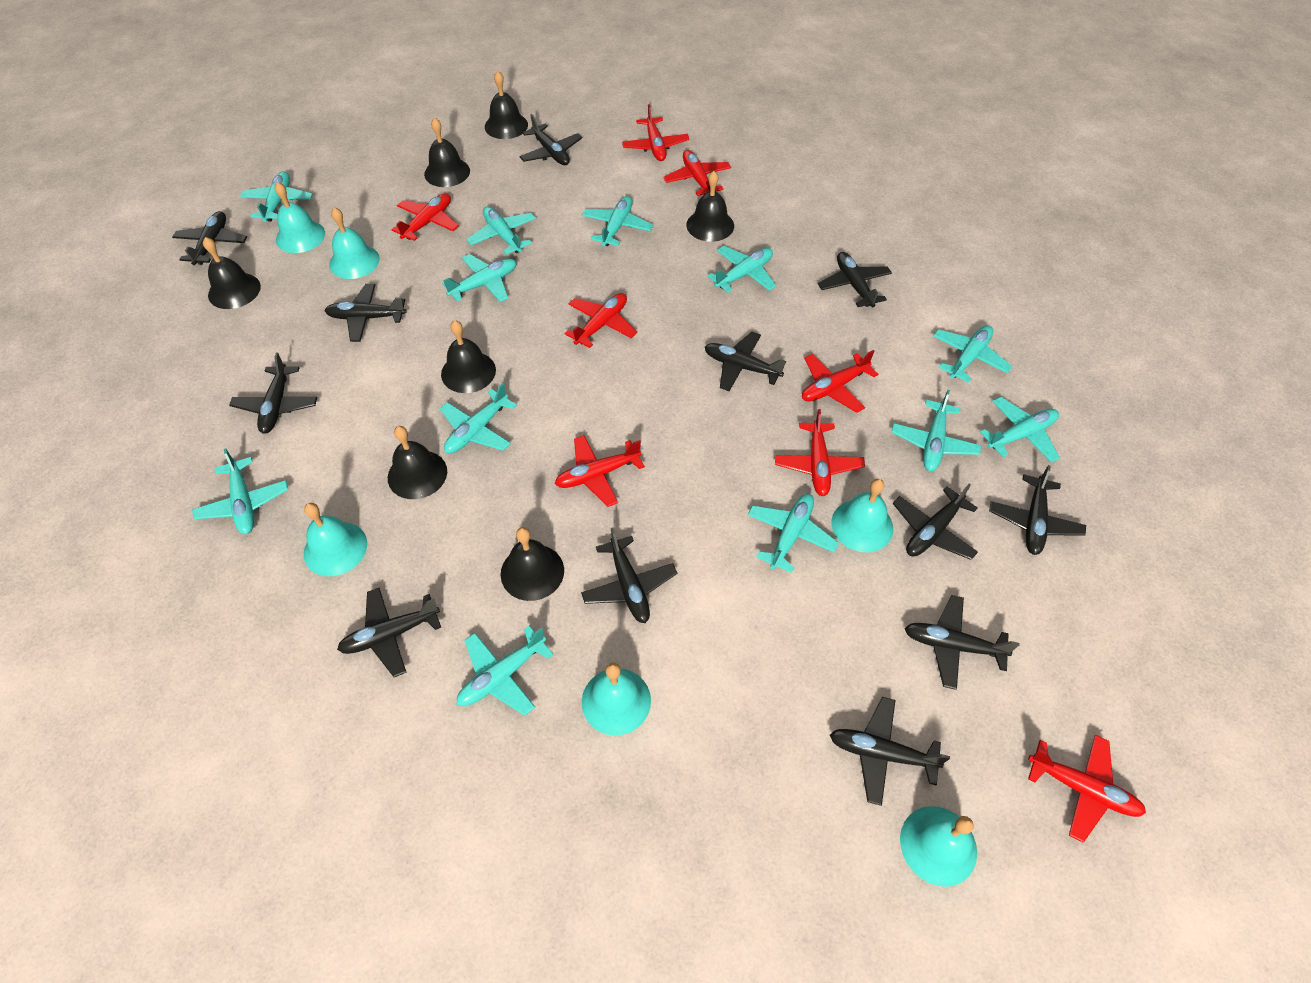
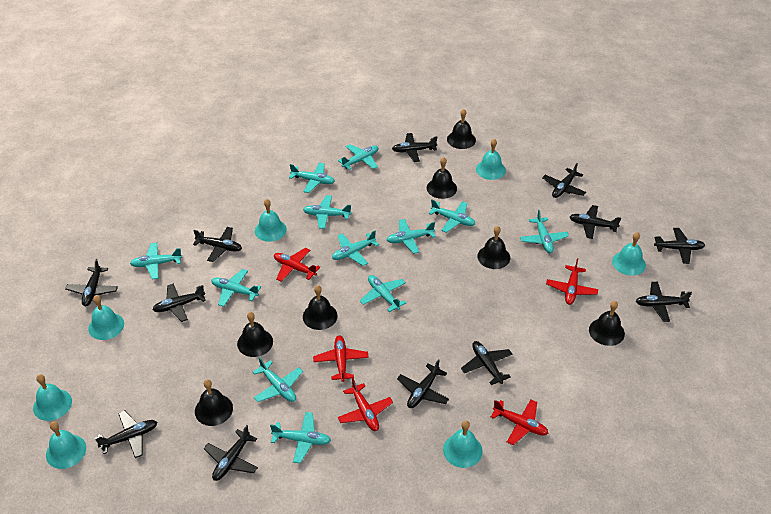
red plane: 8 -> 5
turquoise bell: 6 -> 7

